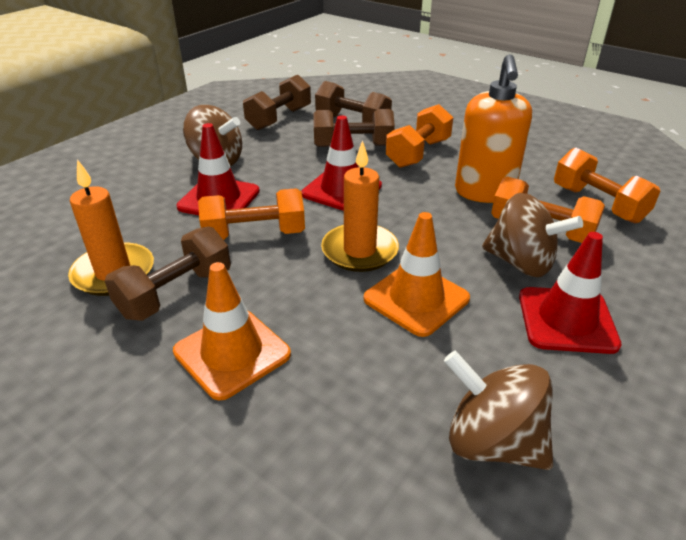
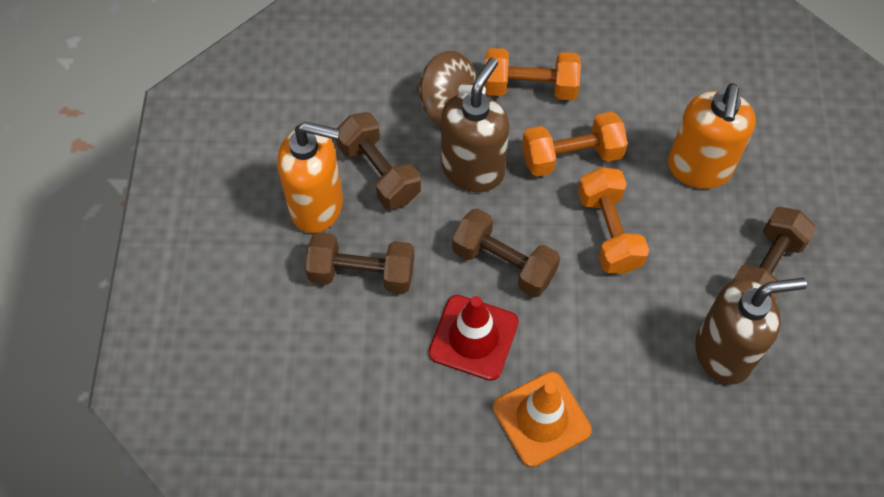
brown soap dispenser: 0 -> 2
brown spinning top: 3 -> 1
orange candle: 2 -> 0
orange dumbbell: 4 -> 3
orange soap dispenser: 1 -> 2
orange traffic cone: 2 -> 1
red traffic cone: 3 -> 1

